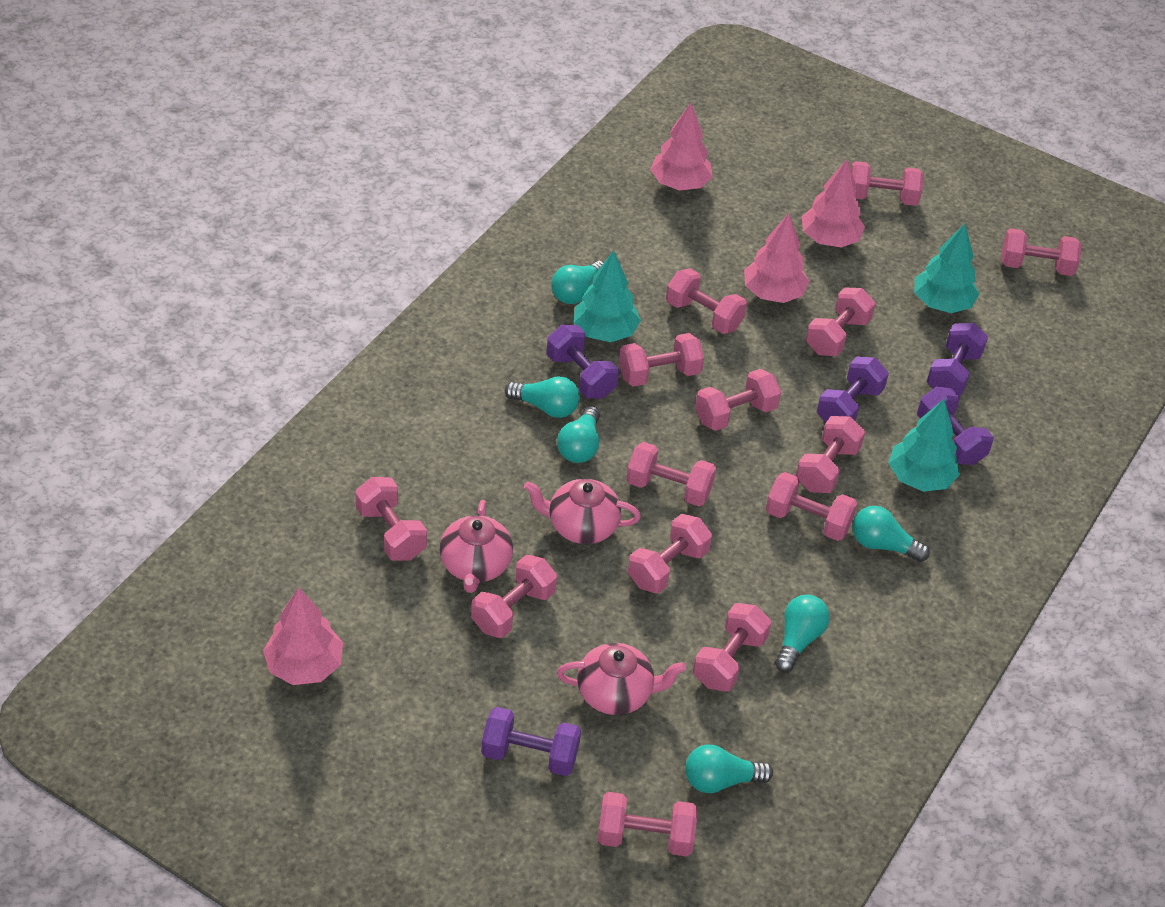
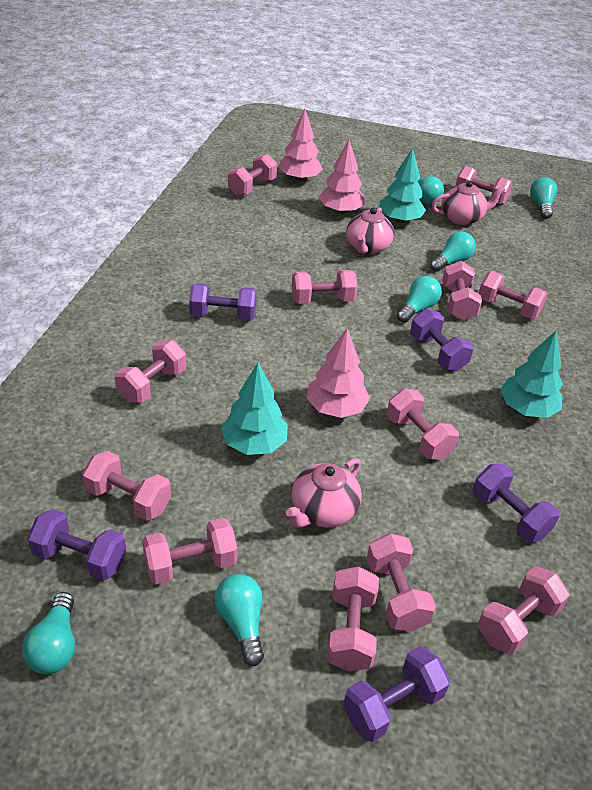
pink dumbbell: 14 -> 12
pink tree: 4 -> 3

